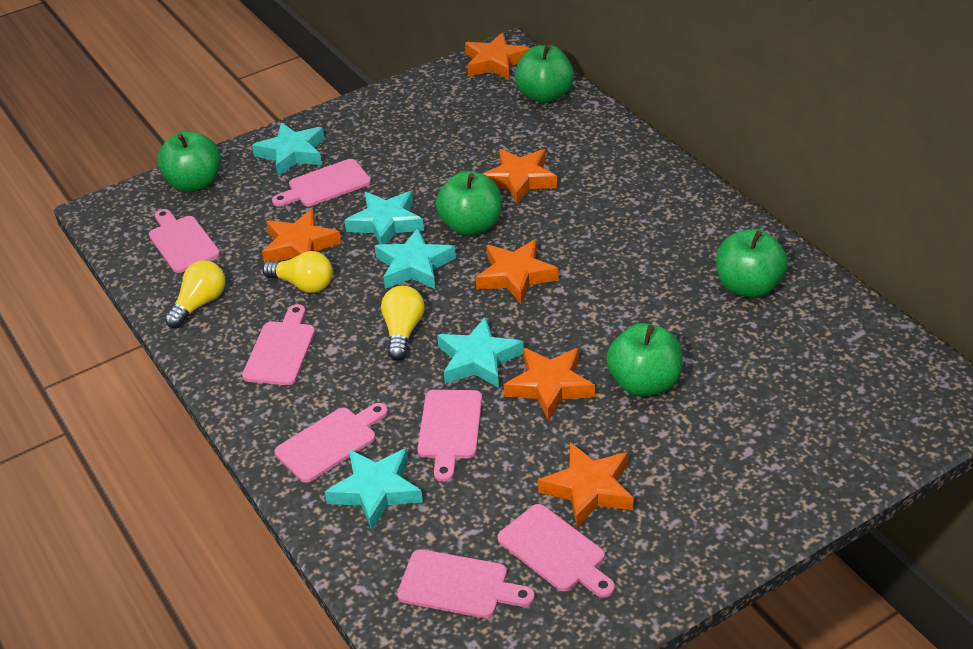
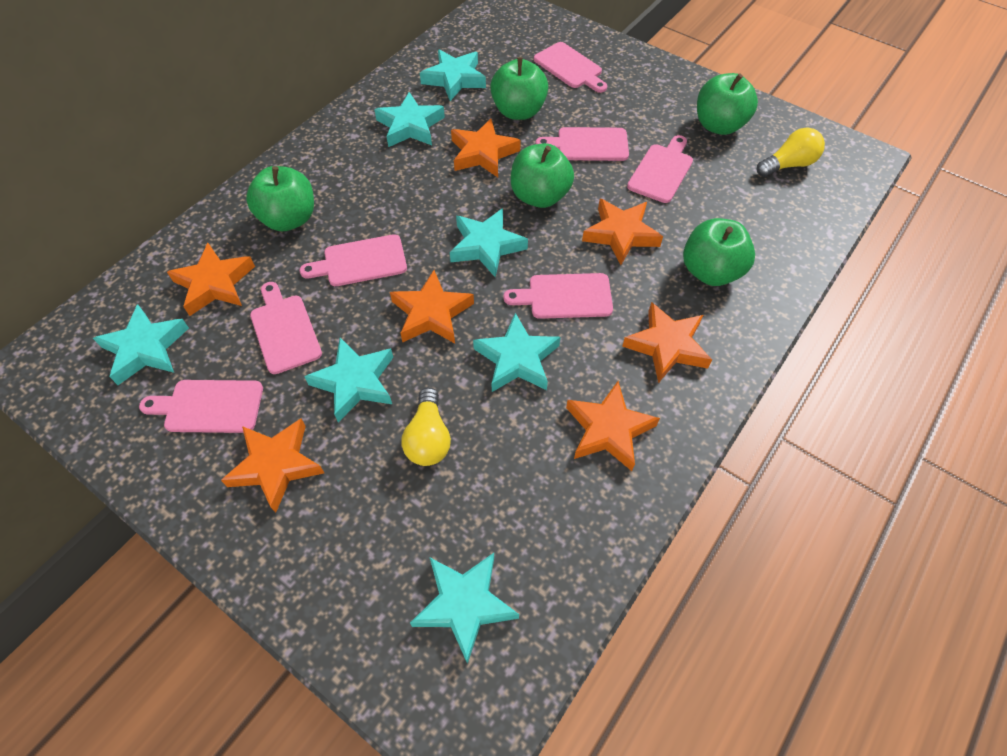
orange star: 6 -> 7
turquoise star: 5 -> 7
yellow light bulb: 3 -> 2

